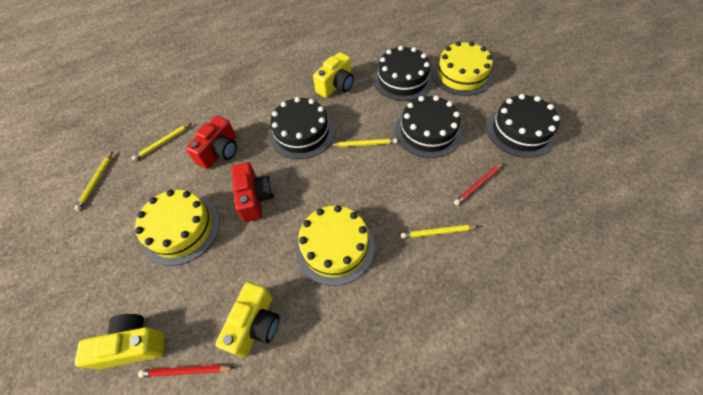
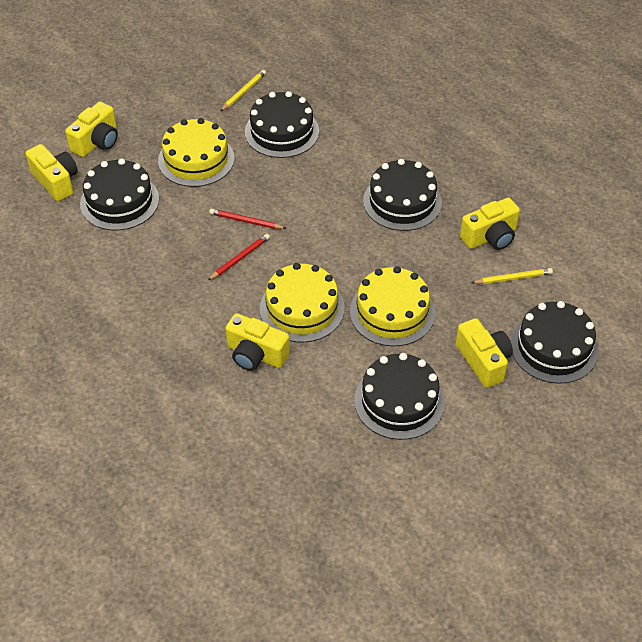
black cake: 4 -> 5
red camera: 2 -> 0
yellow camera: 3 -> 5
yellow pencil: 4 -> 2

